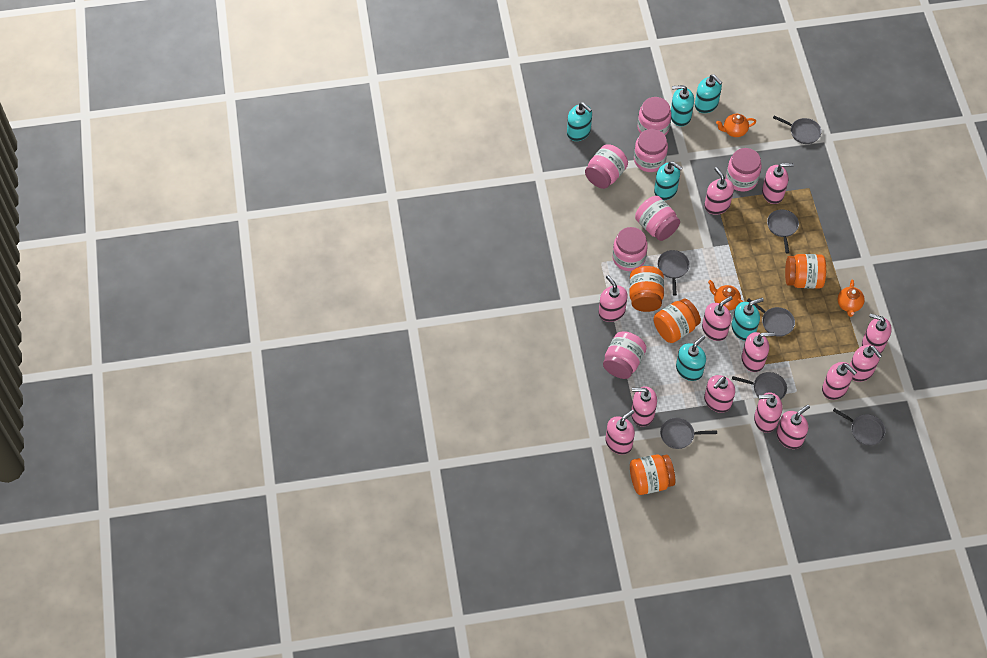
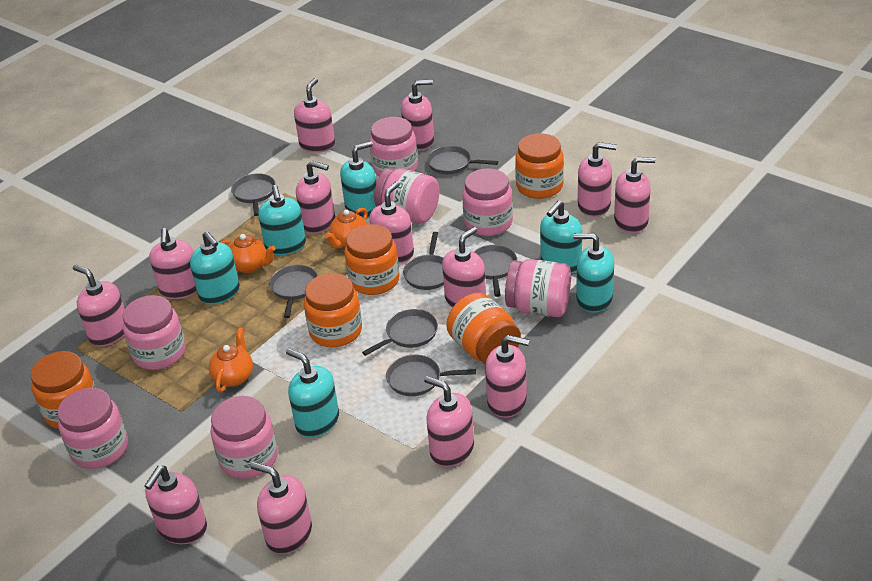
orange jar: 4 -> 5

